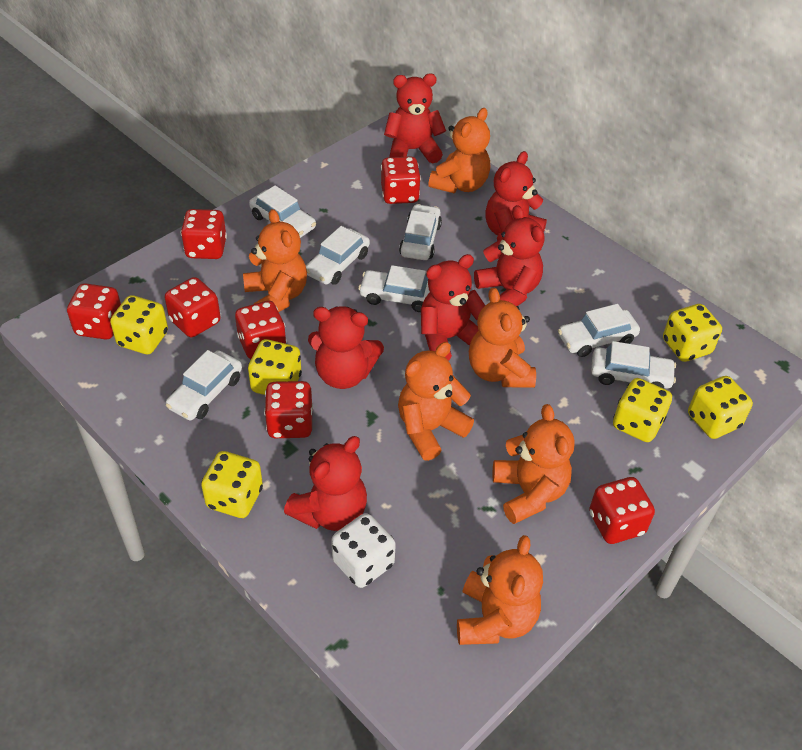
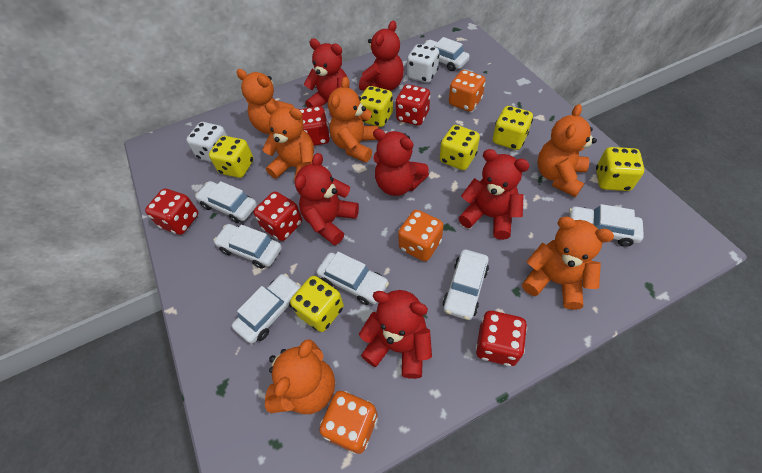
orange dice: 0 -> 3
red dice: 7 -> 5
white dice: 1 -> 2

